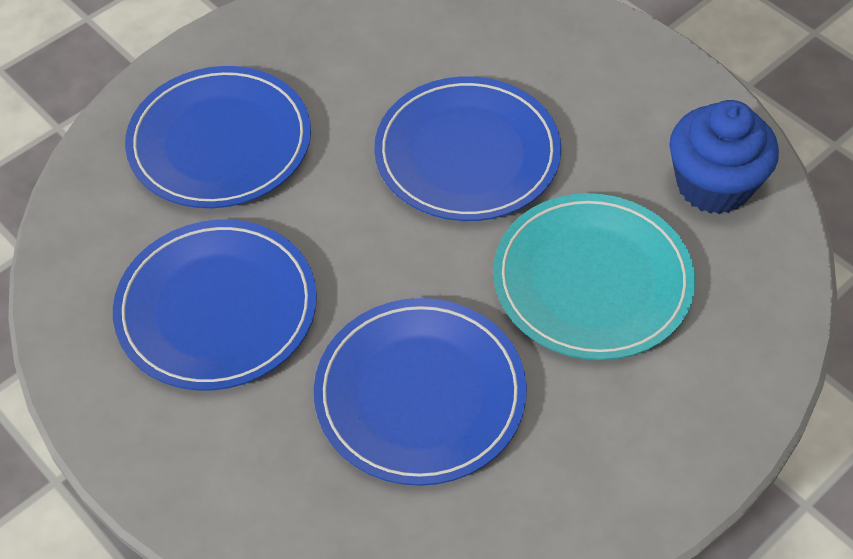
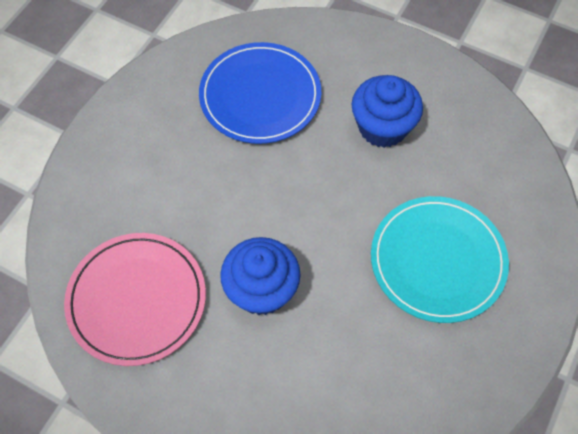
blue cupcake: 1 -> 2
blue plate: 4 -> 1
pink plate: 0 -> 1

